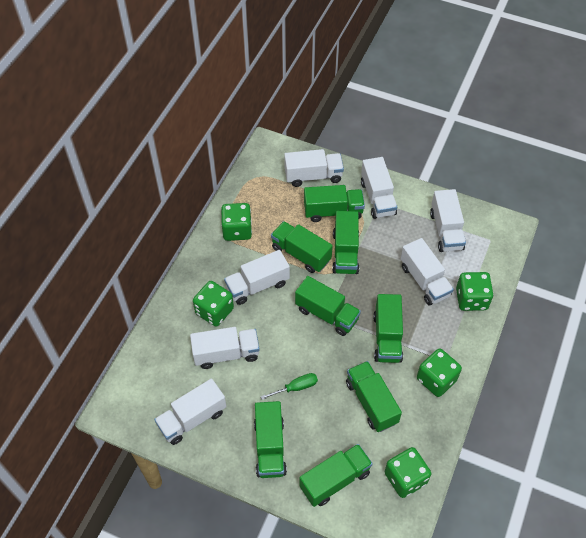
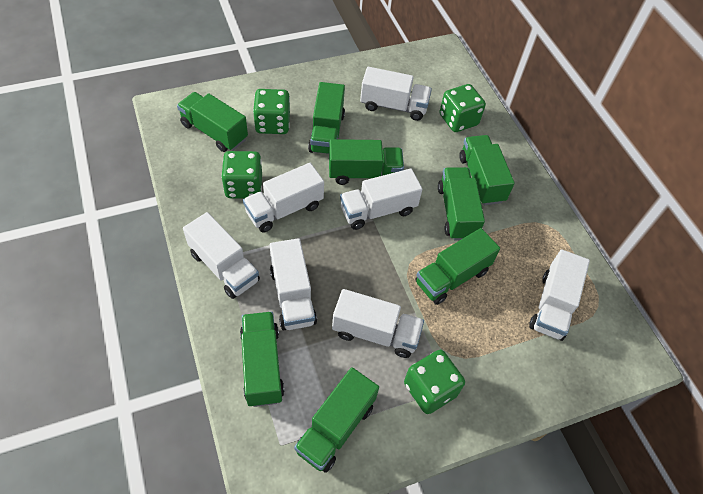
green dice: 5 -> 4
green screwdriver: 1 -> 0

